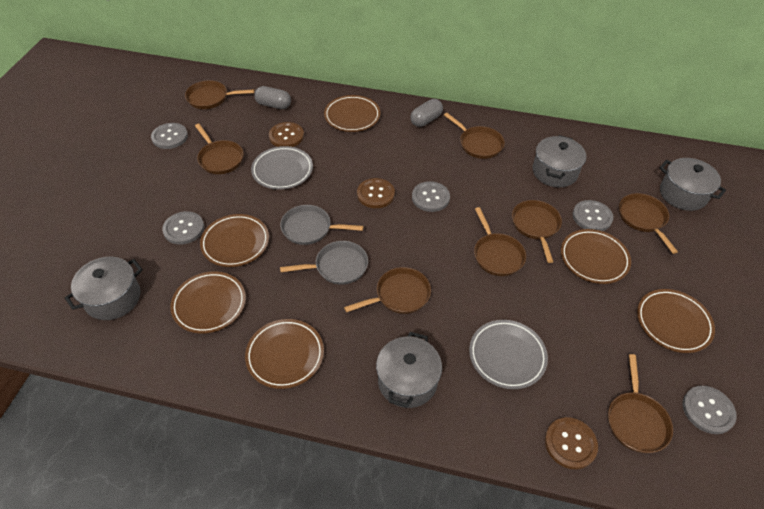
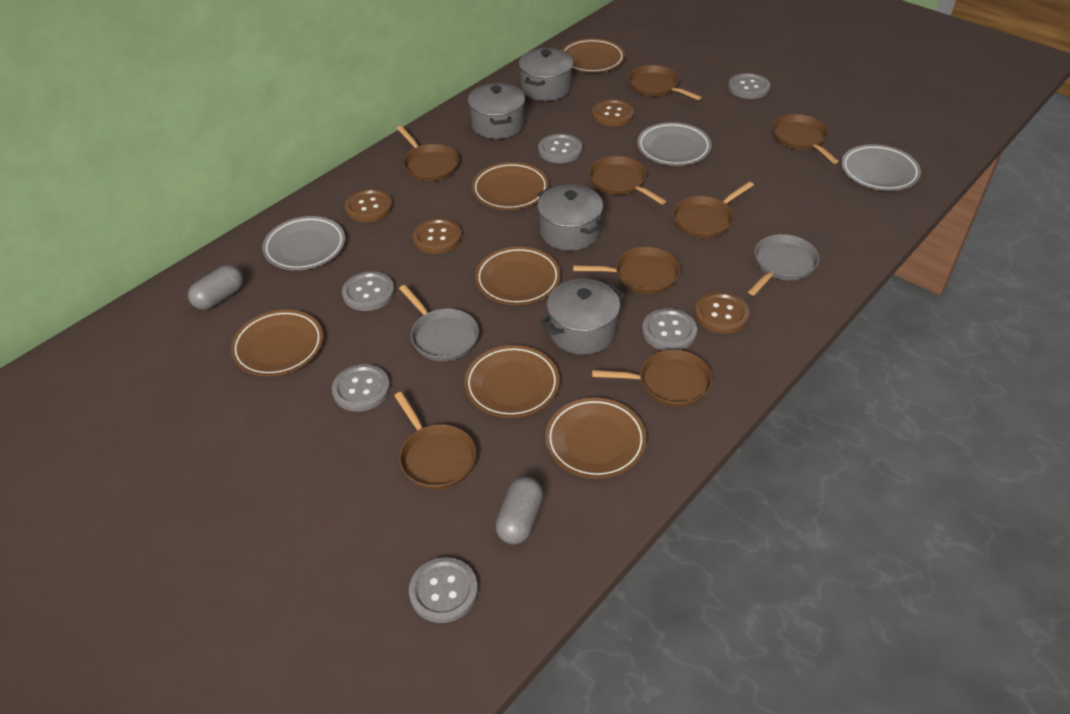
brown button: 3 -> 4
grey button: 5 -> 6
grey plate: 2 -> 3

